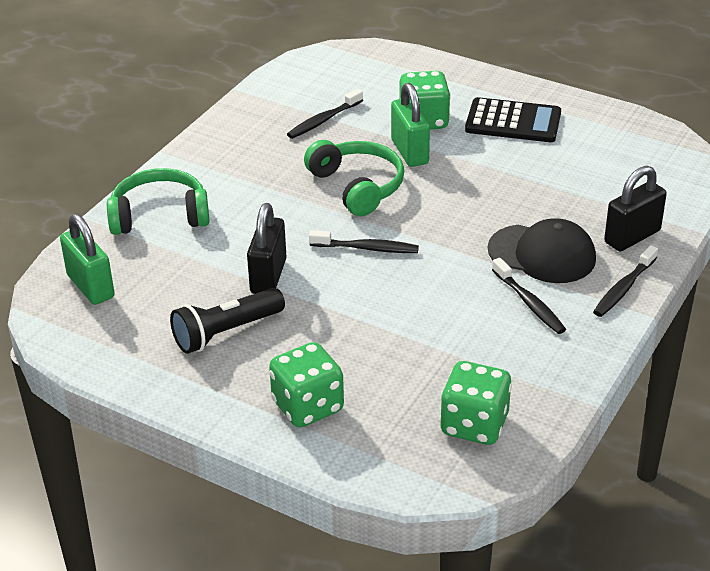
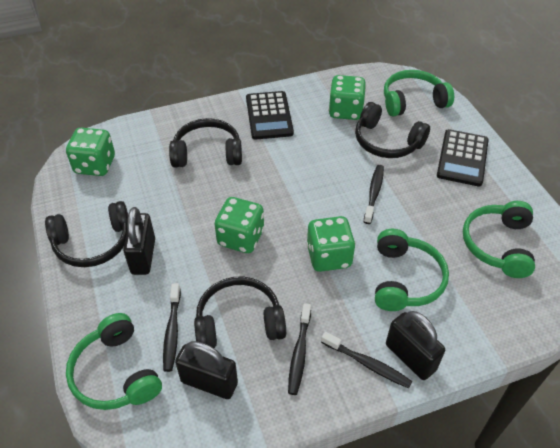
black calculator: 1 -> 2
black cap: 1 -> 0
black flashlight: 1 -> 0
black headphones: 0 -> 4
black padlock: 2 -> 3
green dice: 3 -> 4
green headphones: 2 -> 4
green padlock: 2 -> 0

